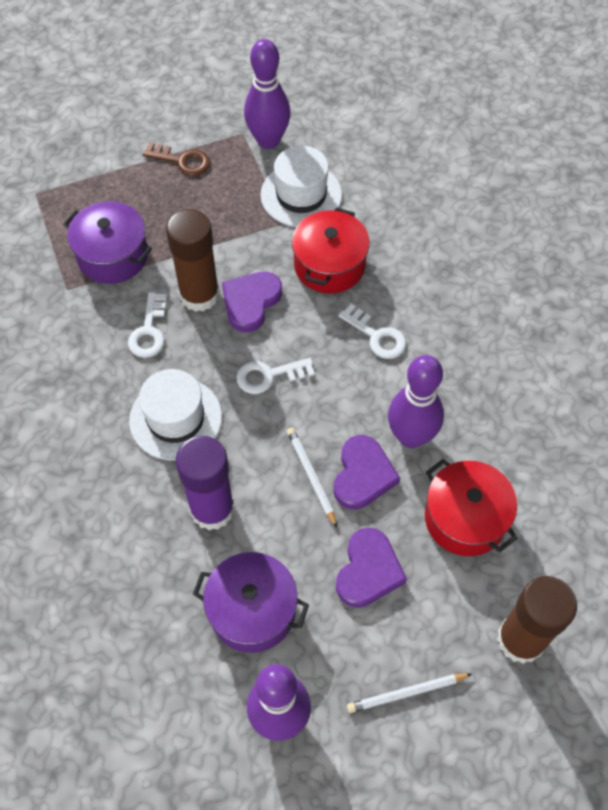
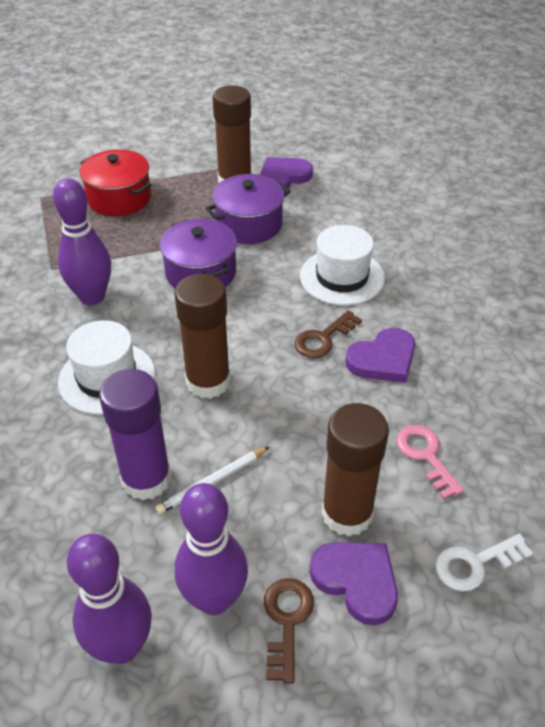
brown glue stick: 2 -> 3
brown key: 1 -> 2
pink key: 0 -> 1
red pot: 2 -> 1
white key: 3 -> 1
white pencil: 2 -> 1

